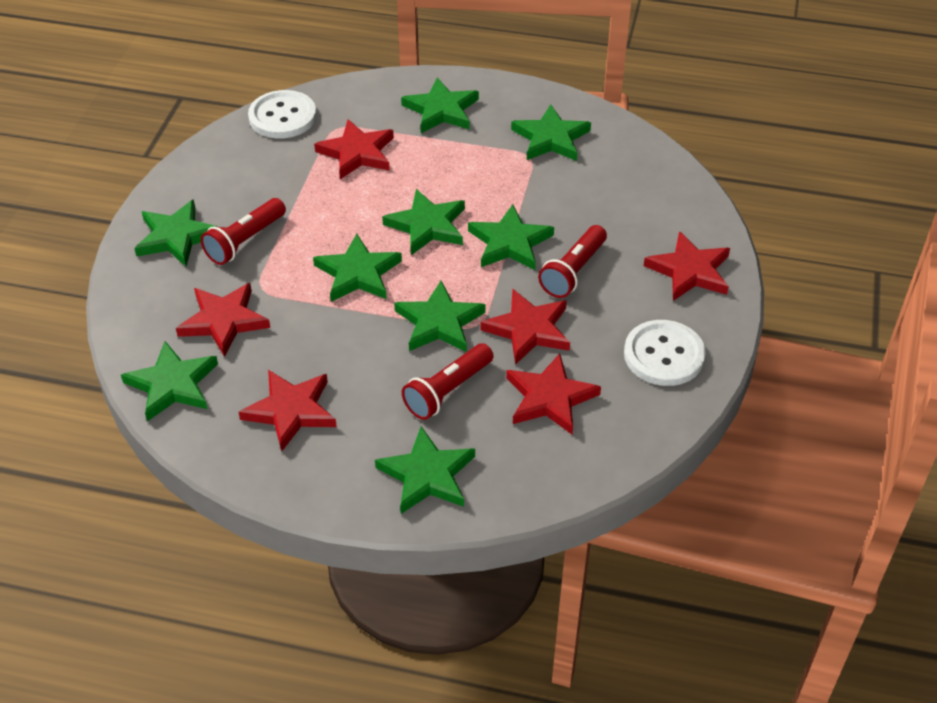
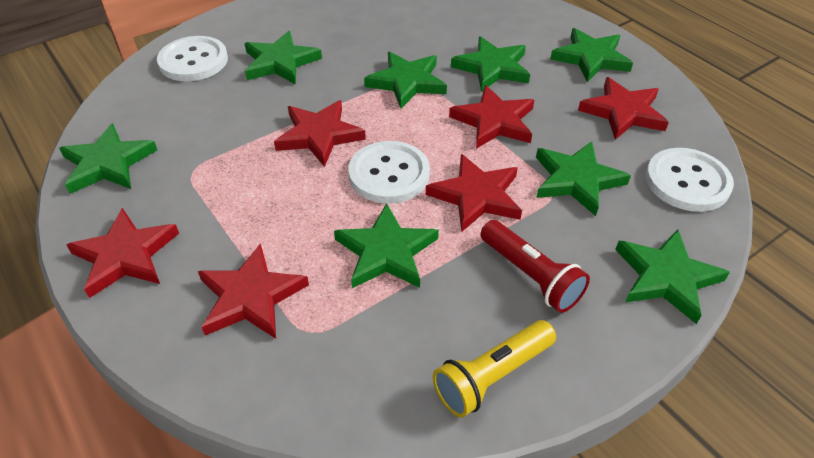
green star: 9 -> 8
red flashlight: 3 -> 1
white button: 2 -> 3
yellow flashlight: 0 -> 1

